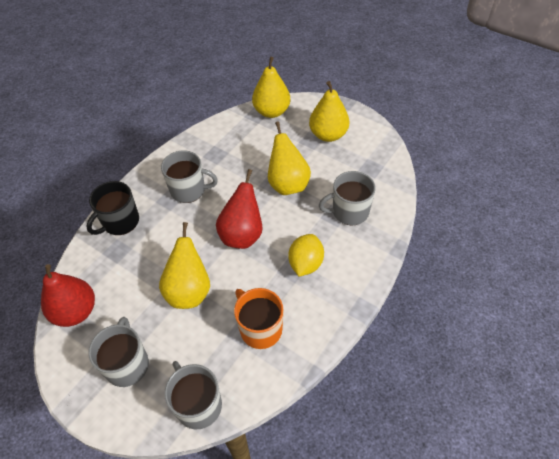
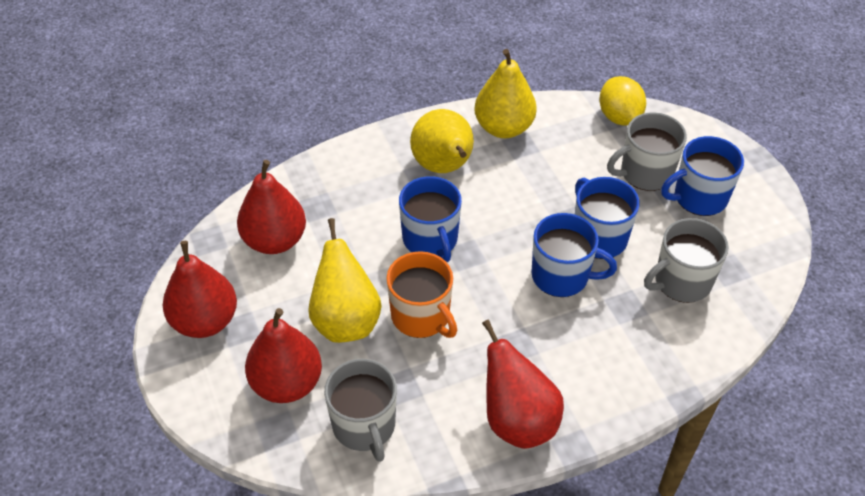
black mug: 1 -> 0
blue mug: 0 -> 4
grey mug: 4 -> 3
red pear: 2 -> 4
yellow pear: 4 -> 3

